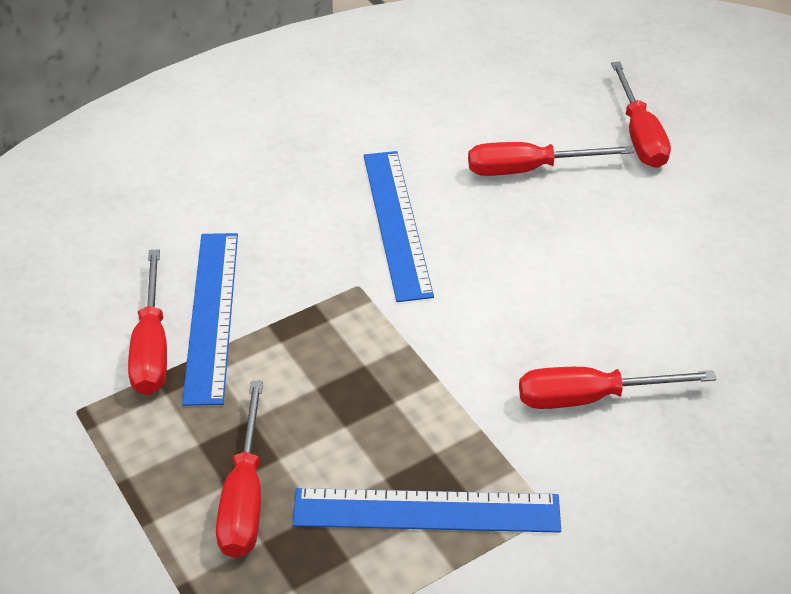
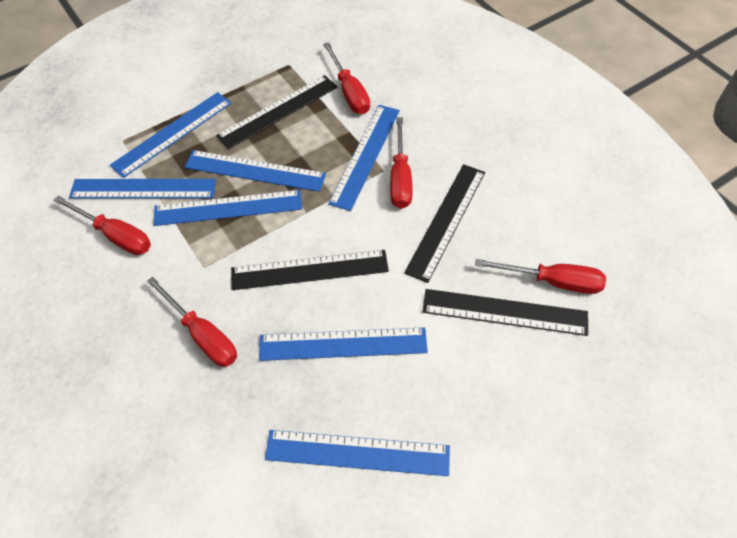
black ruler: 0 -> 4
blue ruler: 3 -> 7

